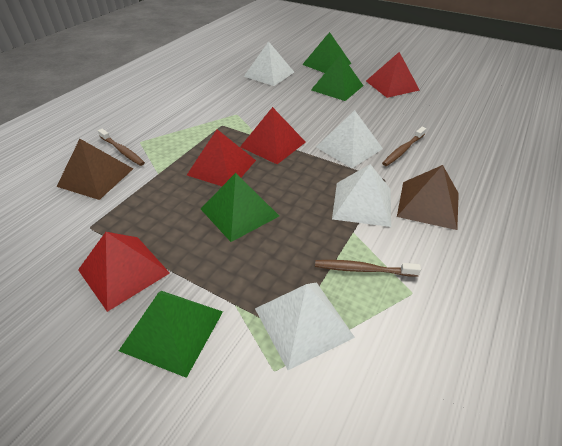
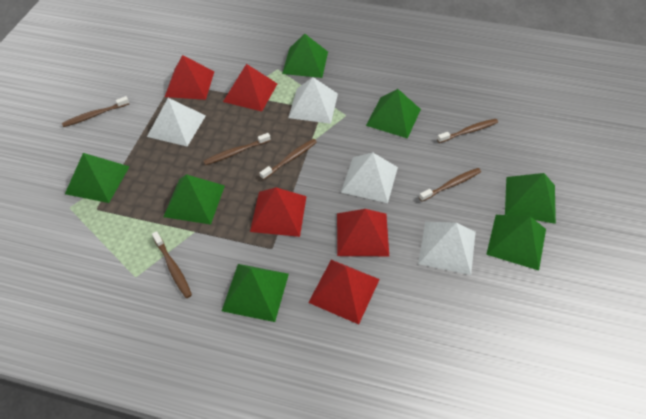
brown pyramid: 2 -> 0
brown toothbrush: 3 -> 6
green pyramid: 4 -> 7
red pyramid: 4 -> 5

